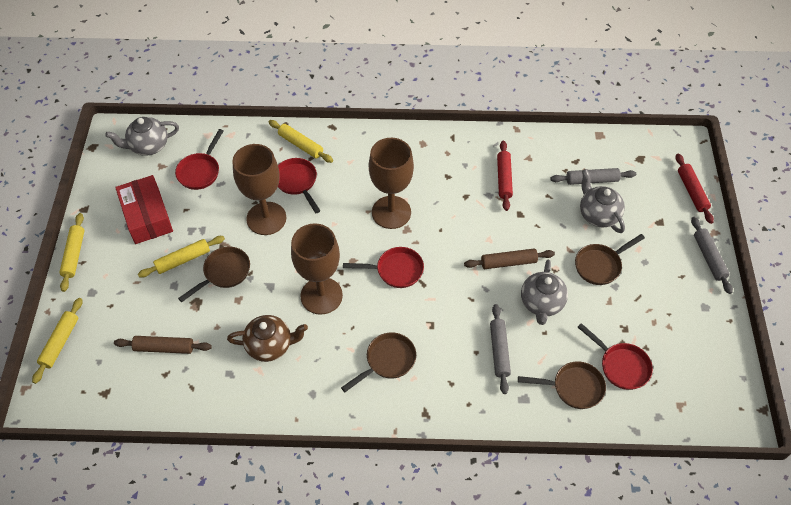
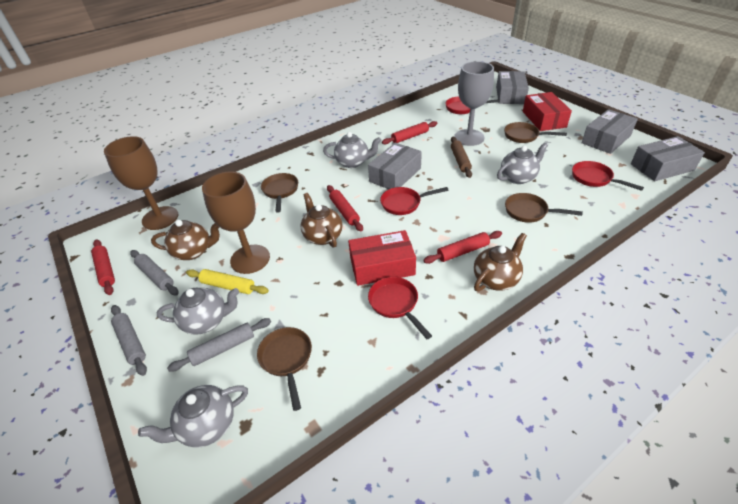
brown goblet: 3 -> 2
brown rolling pin: 2 -> 1
brown teapot: 1 -> 3
grey box: 0 -> 4
grey goblet: 0 -> 1
grey teapot: 3 -> 4
red box: 1 -> 2
red rolling pin: 2 -> 4
yellow rolling pin: 4 -> 1

